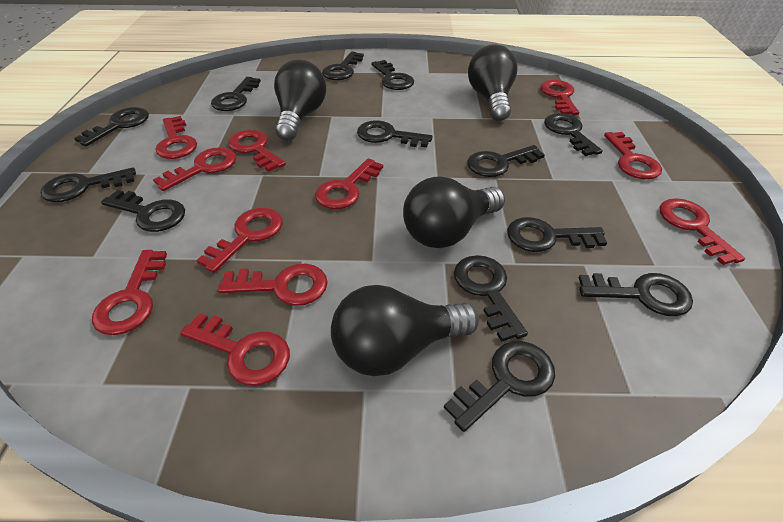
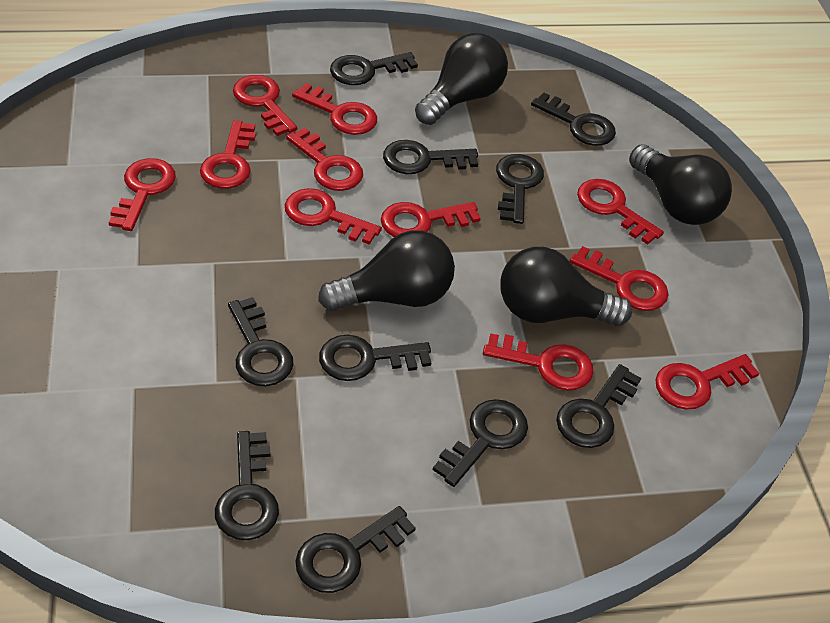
black key: 13 -> 10

